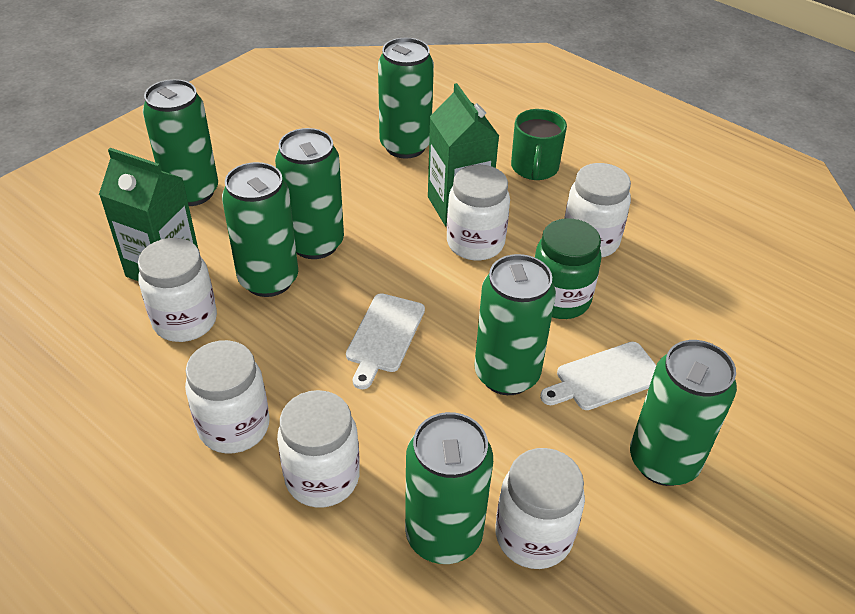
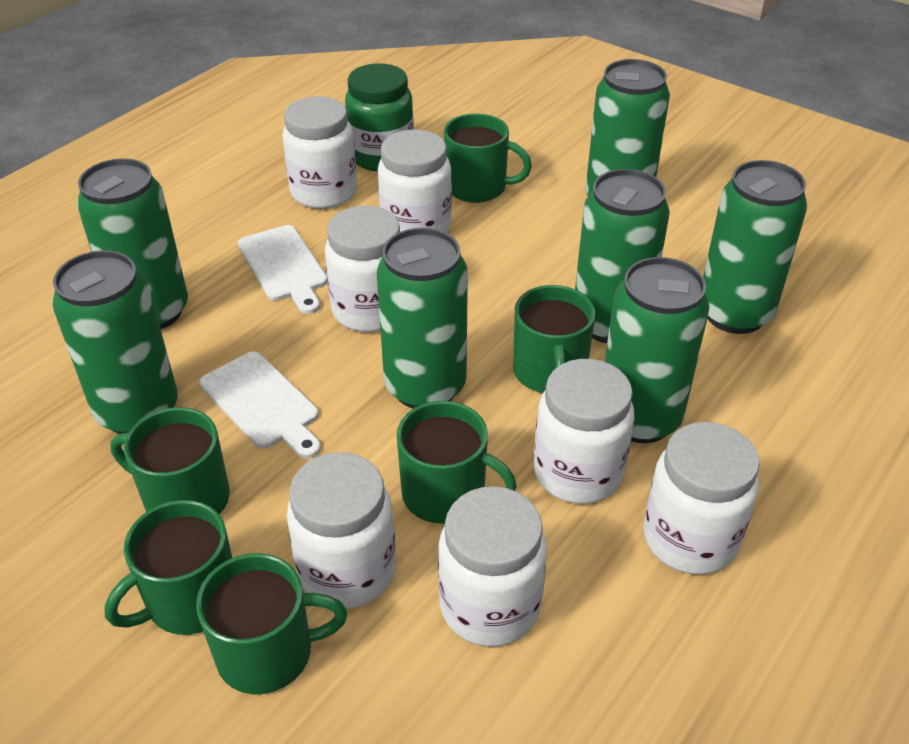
green carton: 2 -> 0
green mug: 1 -> 6
white jar: 6 -> 7

